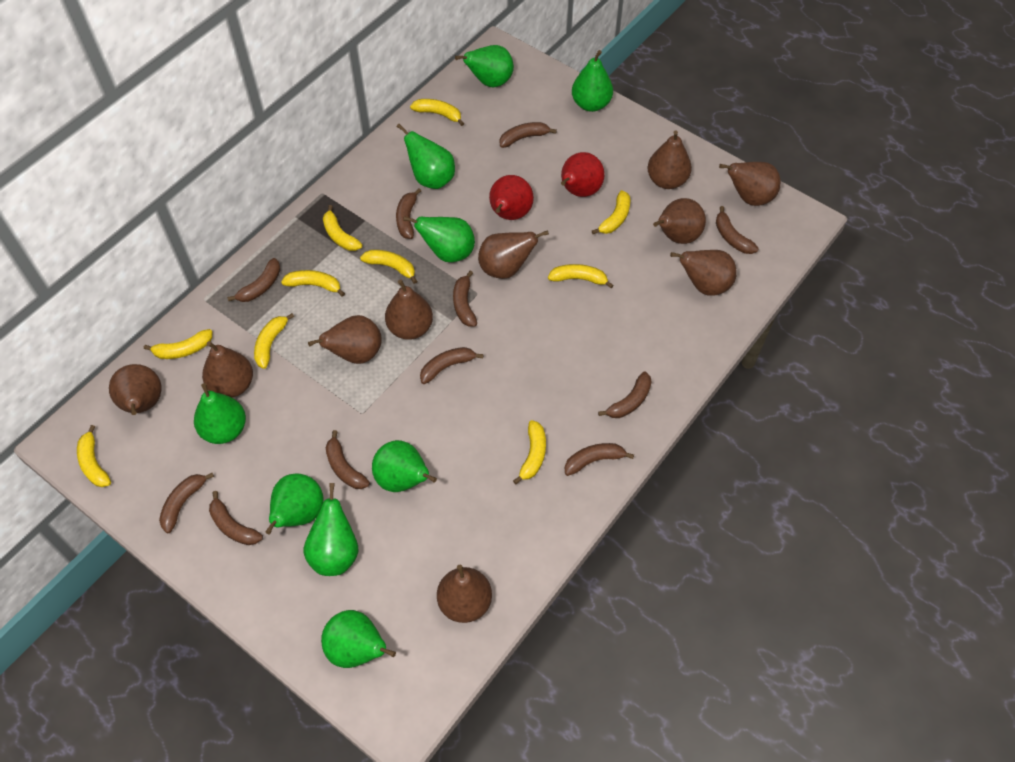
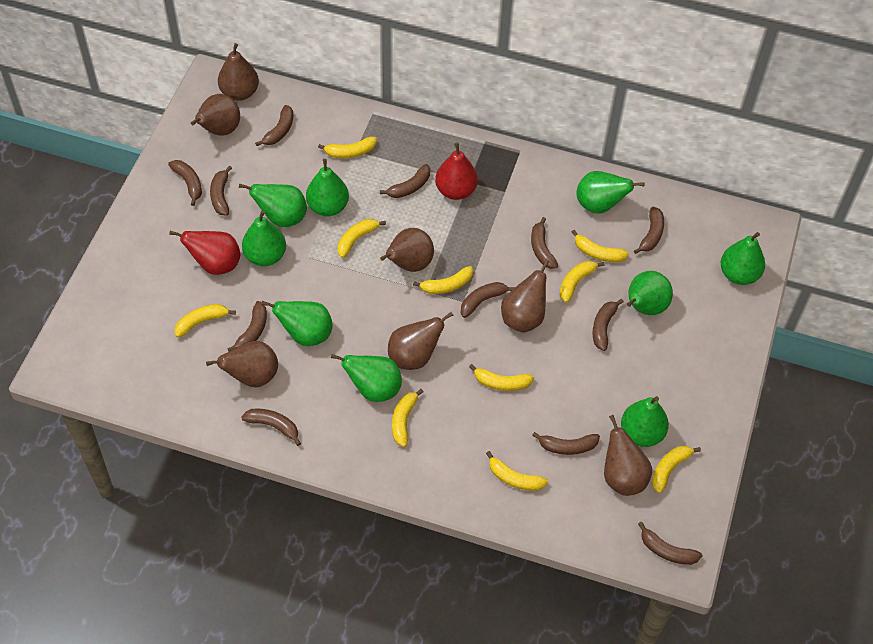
brown banana: 11 -> 12
brown pear: 10 -> 7

